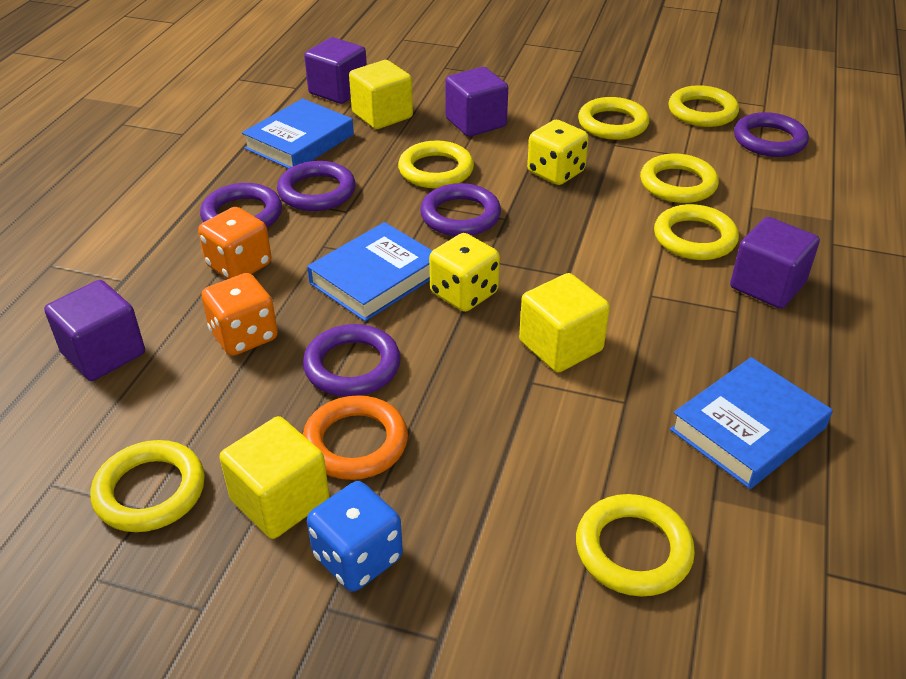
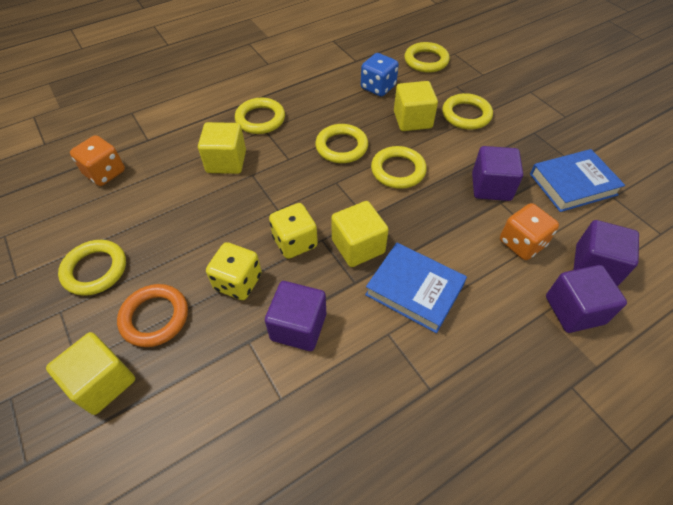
blue book: 3 -> 2
purple ring: 5 -> 0
yellow cube: 3 -> 4
yellow ring: 7 -> 6

